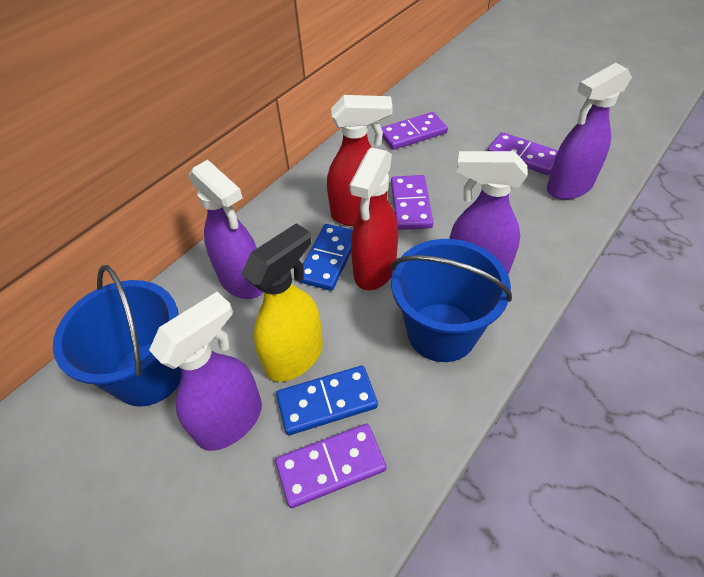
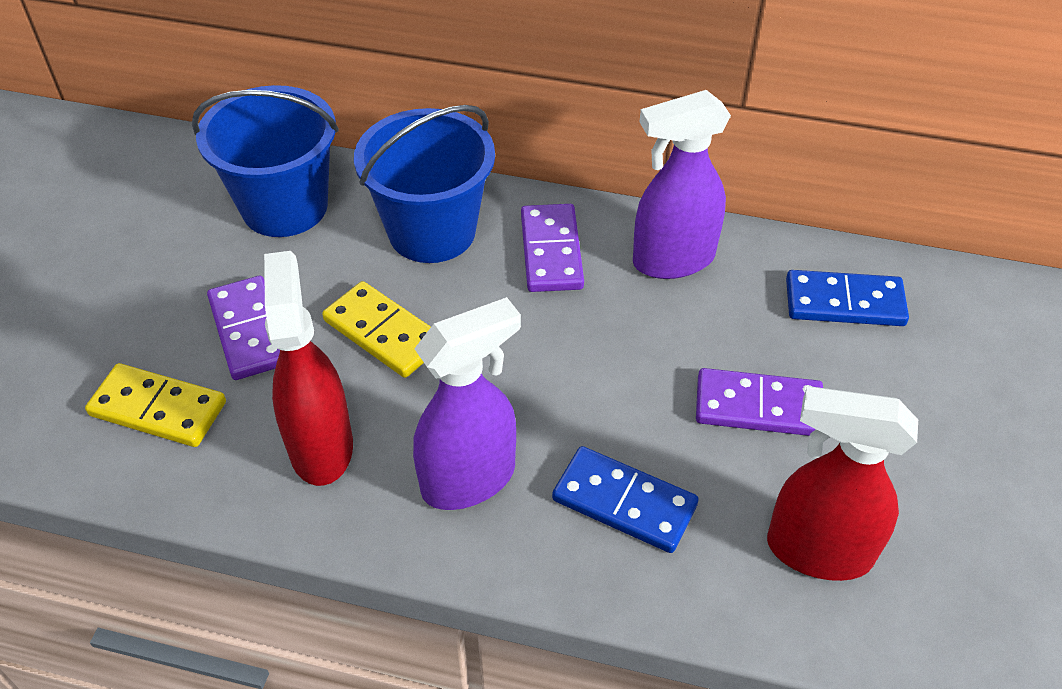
purple domino: 4 -> 3
purple spray bottle: 4 -> 2
yellow domino: 0 -> 2
yellow spray bottle: 1 -> 0

